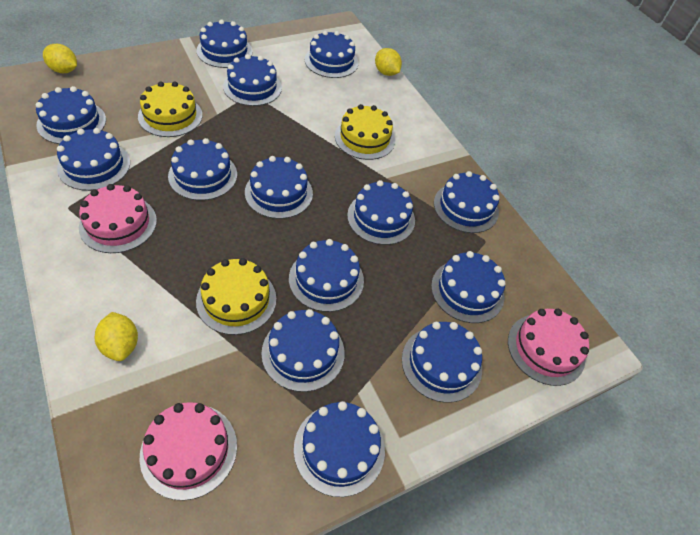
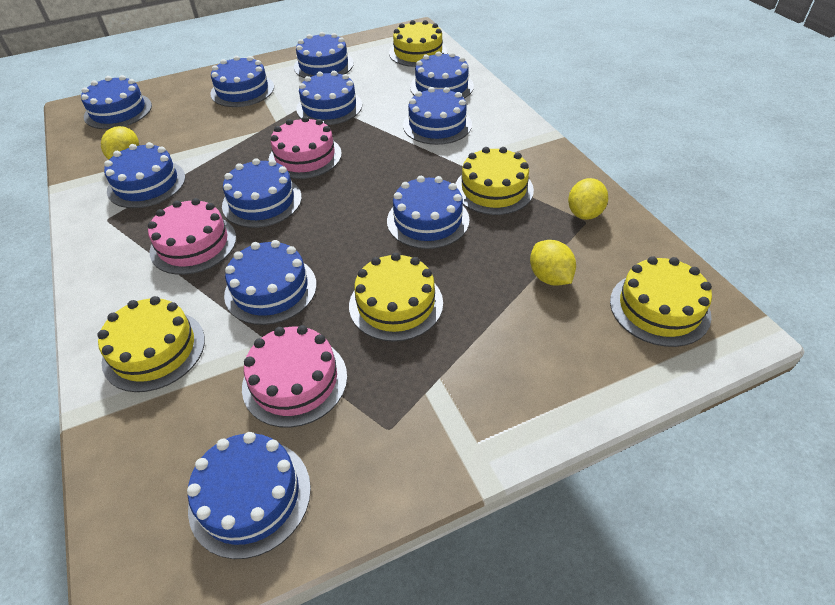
blue cake: 14 -> 11
yellow cake: 3 -> 5

